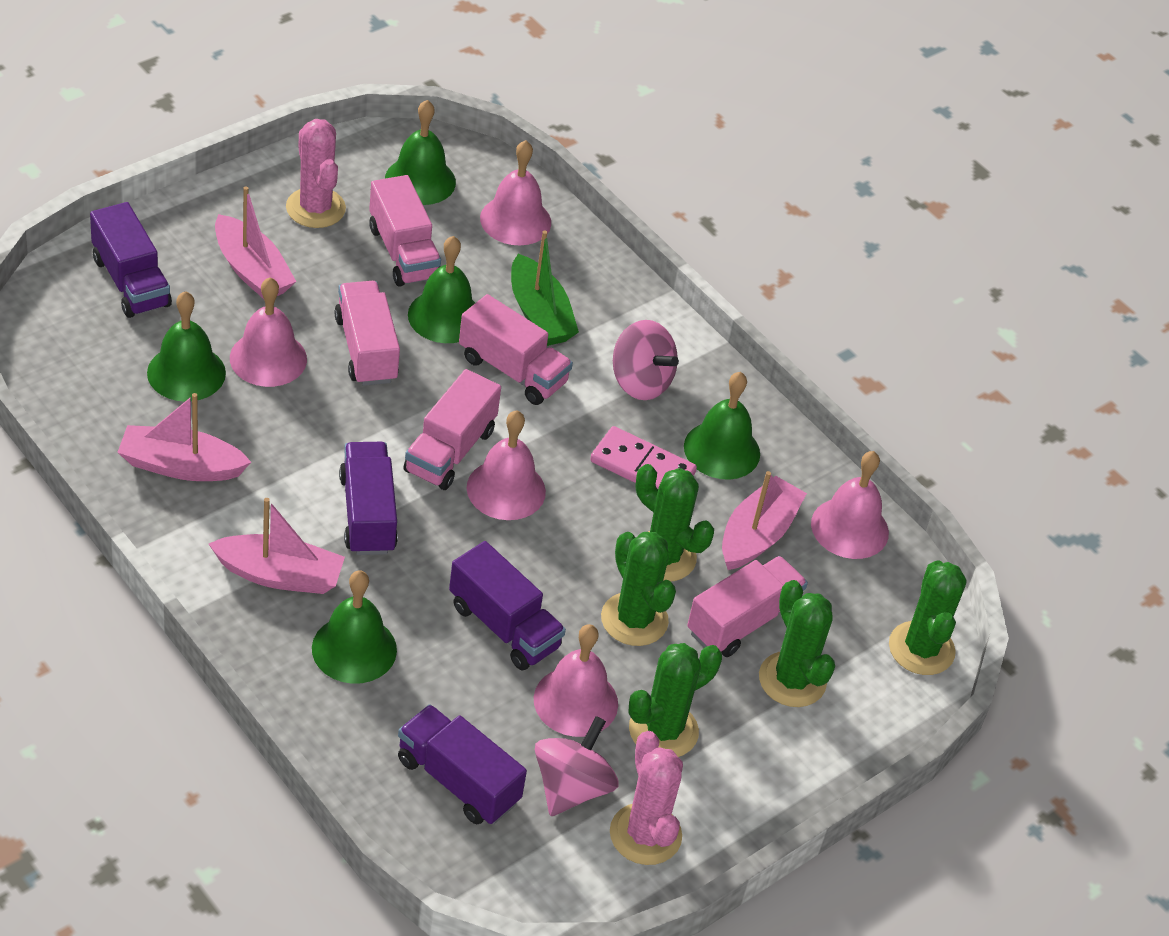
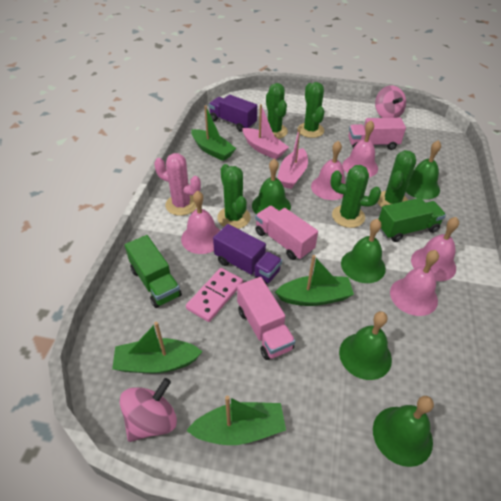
green boat: 1 -> 4
green truck: 0 -> 2
pink boat: 4 -> 2
pink cactus: 2 -> 1
pink truck: 5 -> 3
purple truck: 4 -> 2

